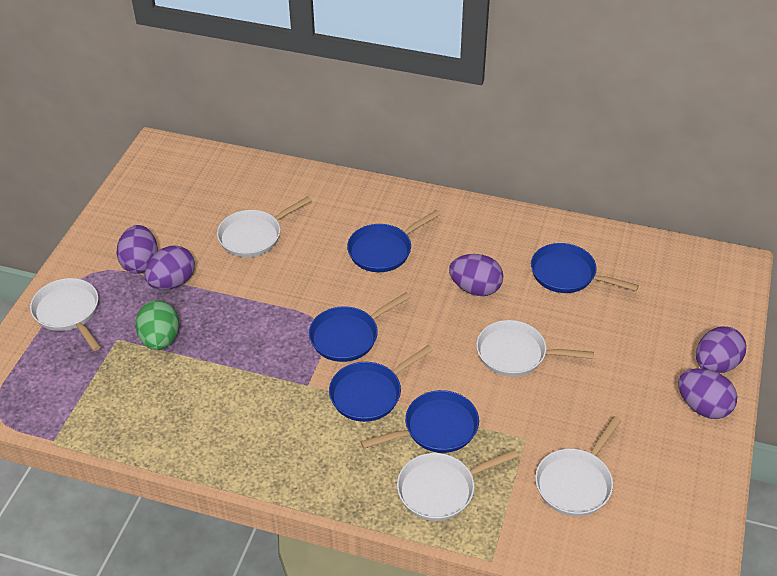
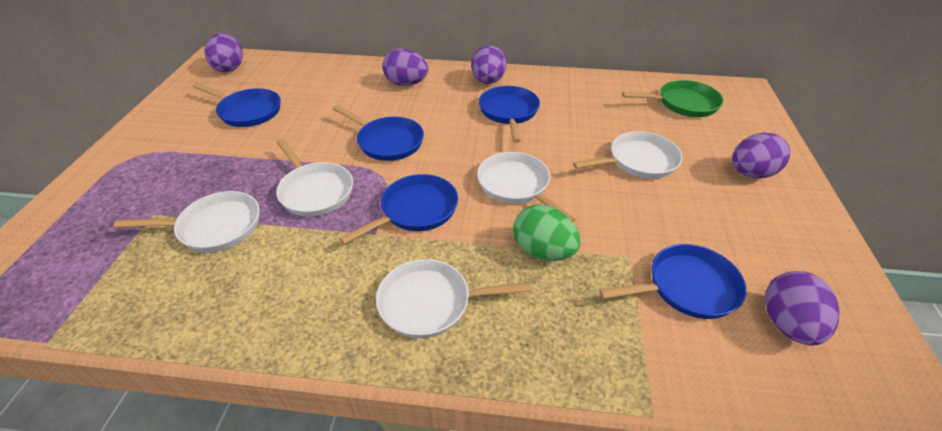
green pan: 0 -> 1

